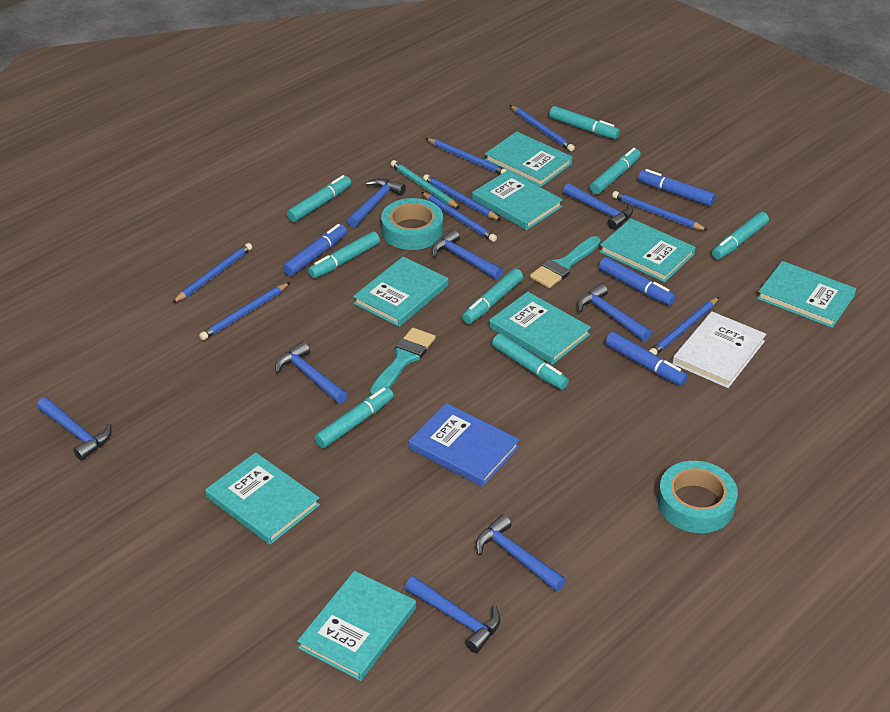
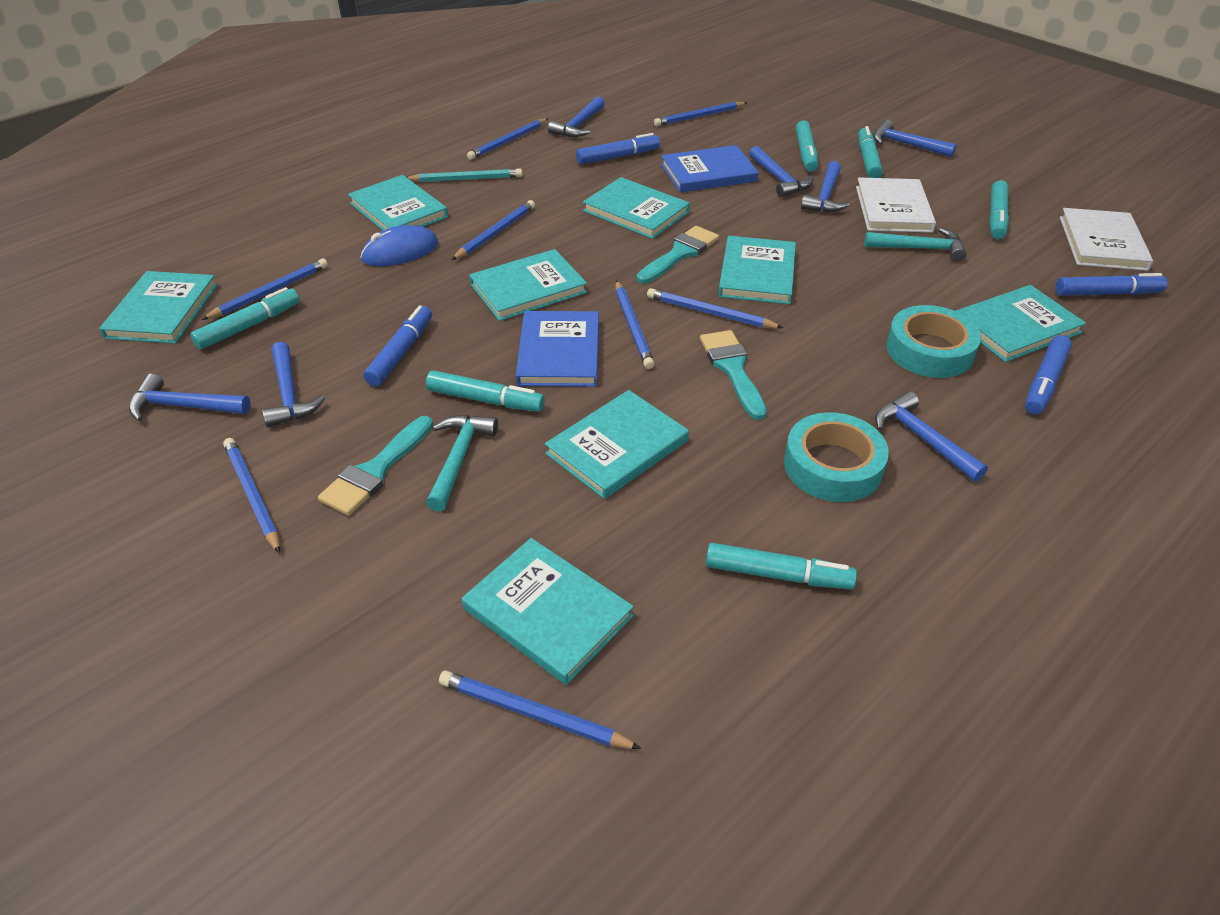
blue book: 1 -> 2
blue hammer: 8 -> 7
blue mouse: 0 -> 1
turquoise brush: 2 -> 3
turquoise hammer: 0 -> 2
turquoise marker: 8 -> 6
white book: 1 -> 2

